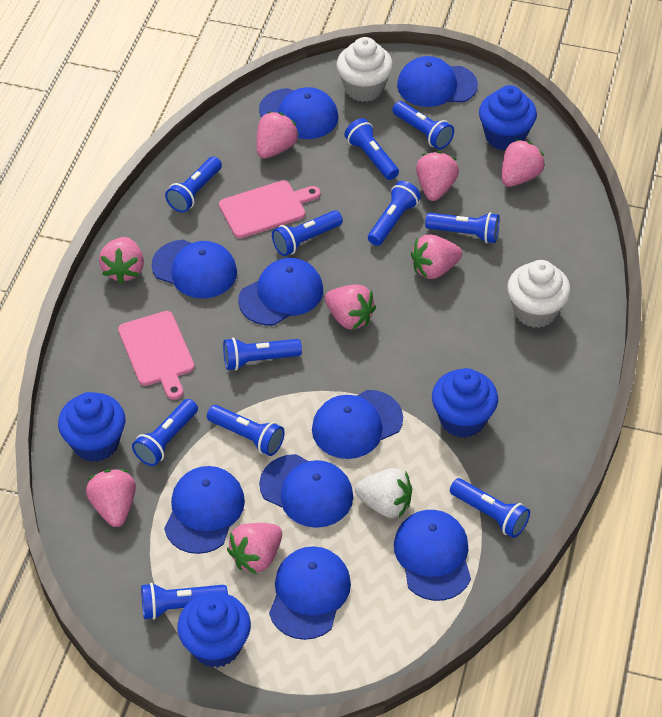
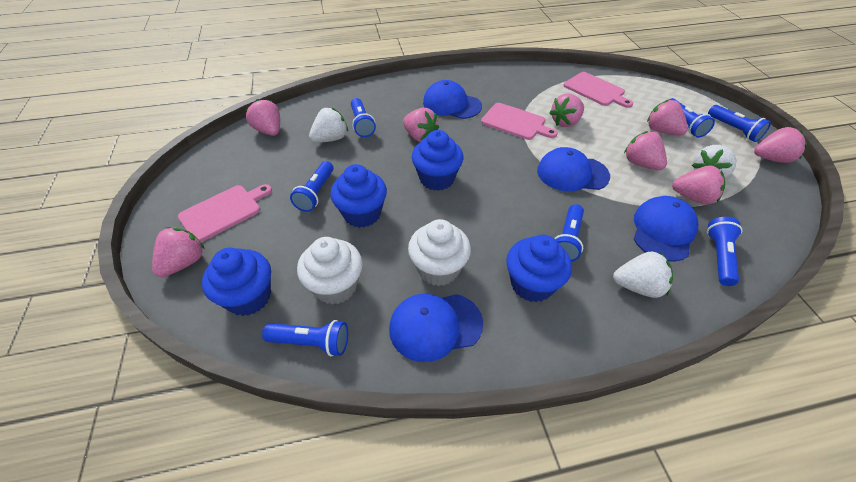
blue cap: 9 -> 4
blue flashlight: 11 -> 7
pink cutting board: 2 -> 3
white strawberry: 1 -> 3

